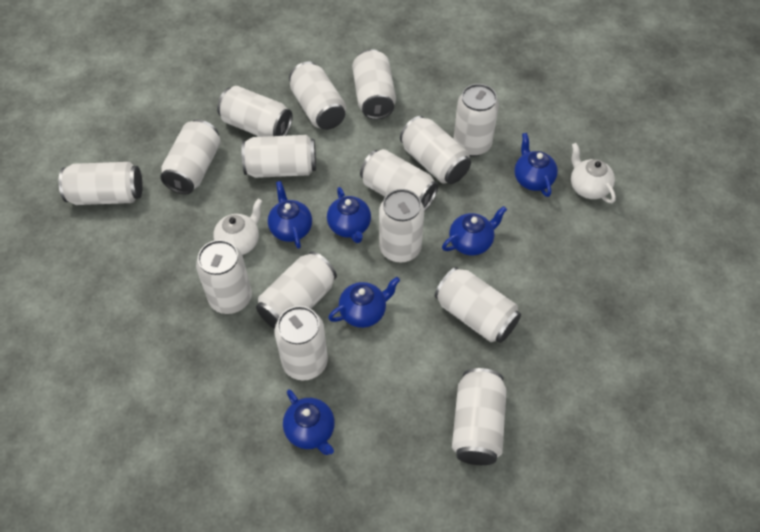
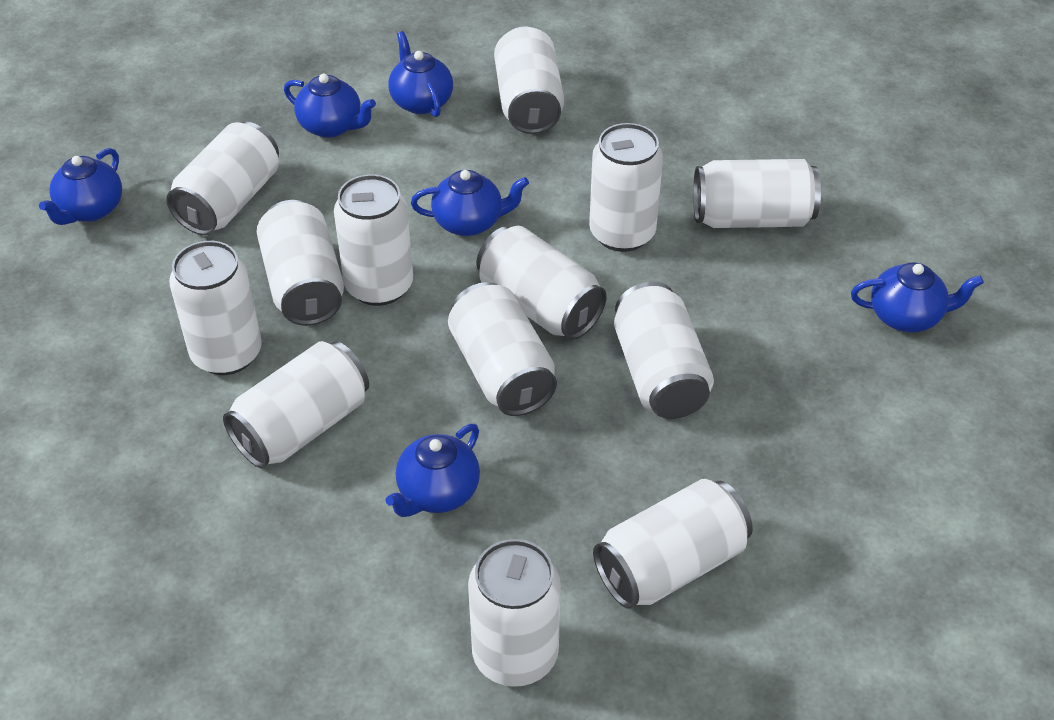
white can: 15 -> 13
white teapot: 2 -> 0

